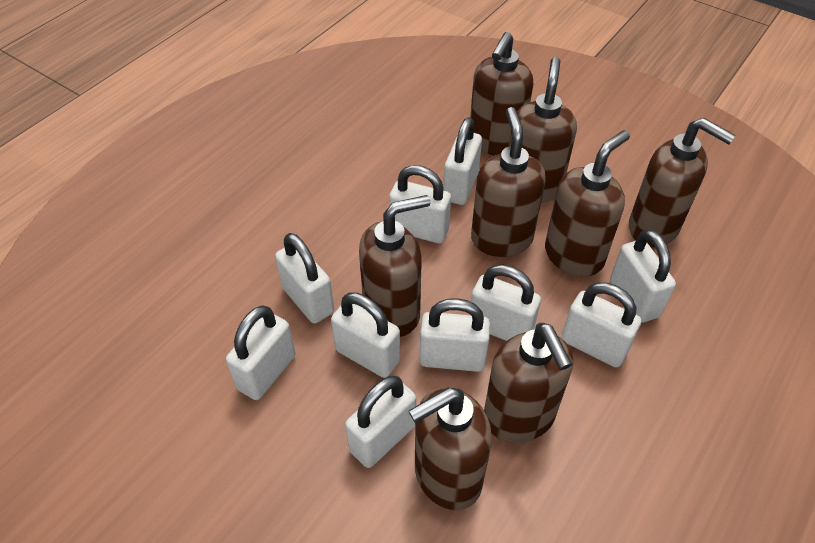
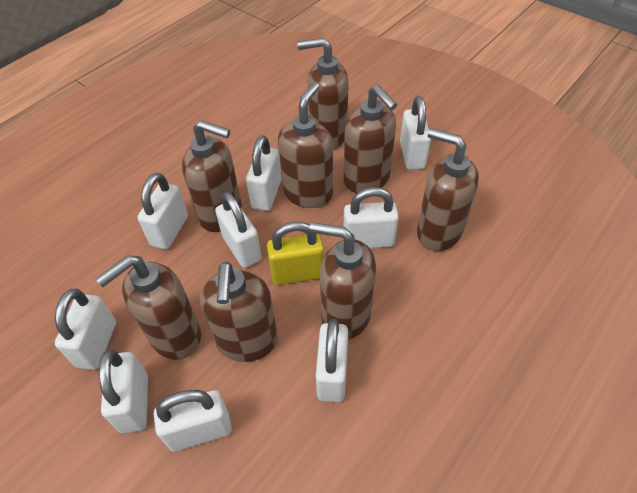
white padlock: 10 -> 9
yellow padlock: 0 -> 1

